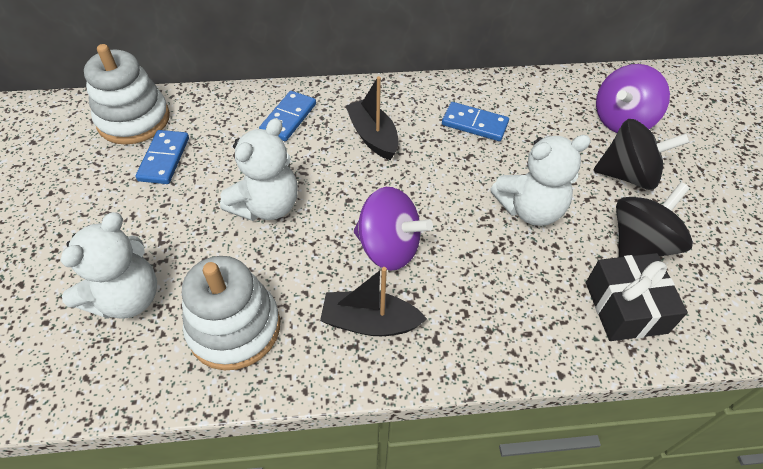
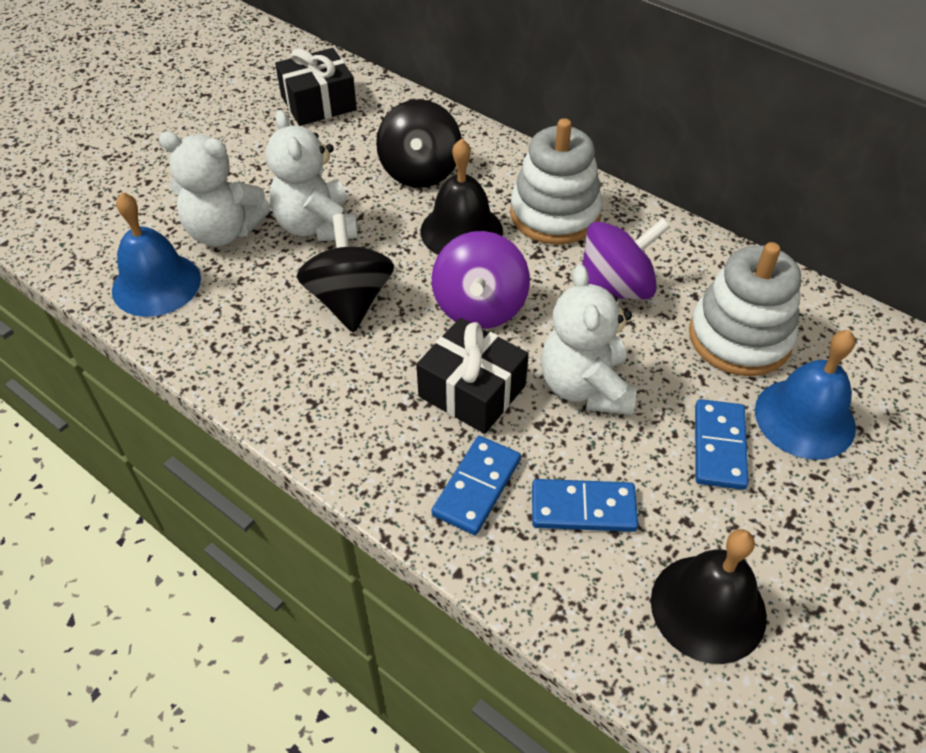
black bell: 0 -> 2
black boat: 2 -> 0
black gift: 1 -> 2
blue bell: 0 -> 2

